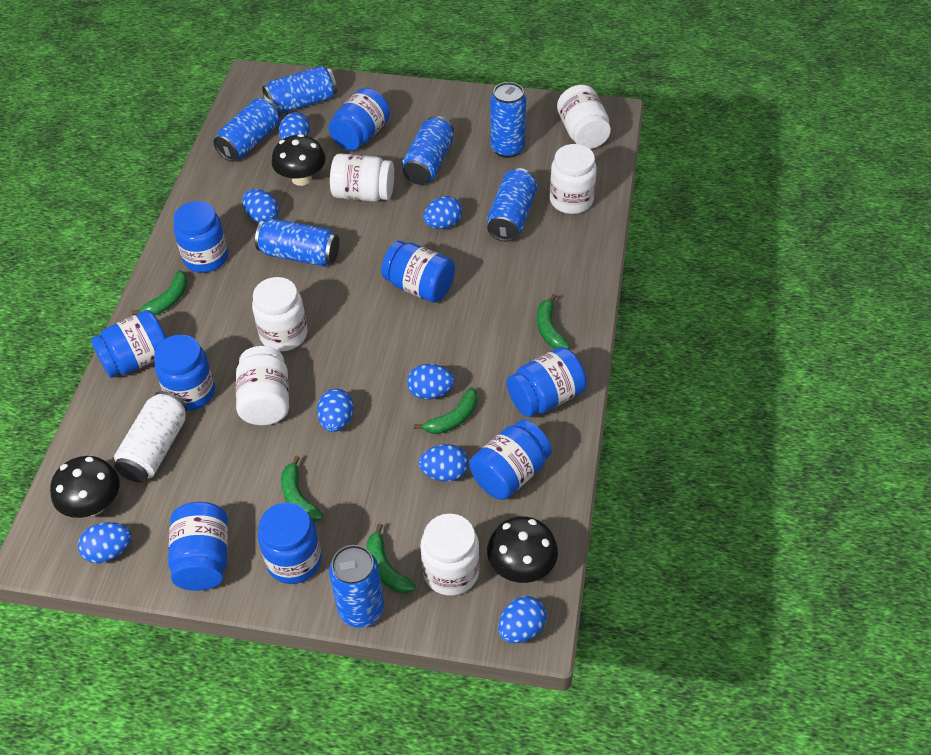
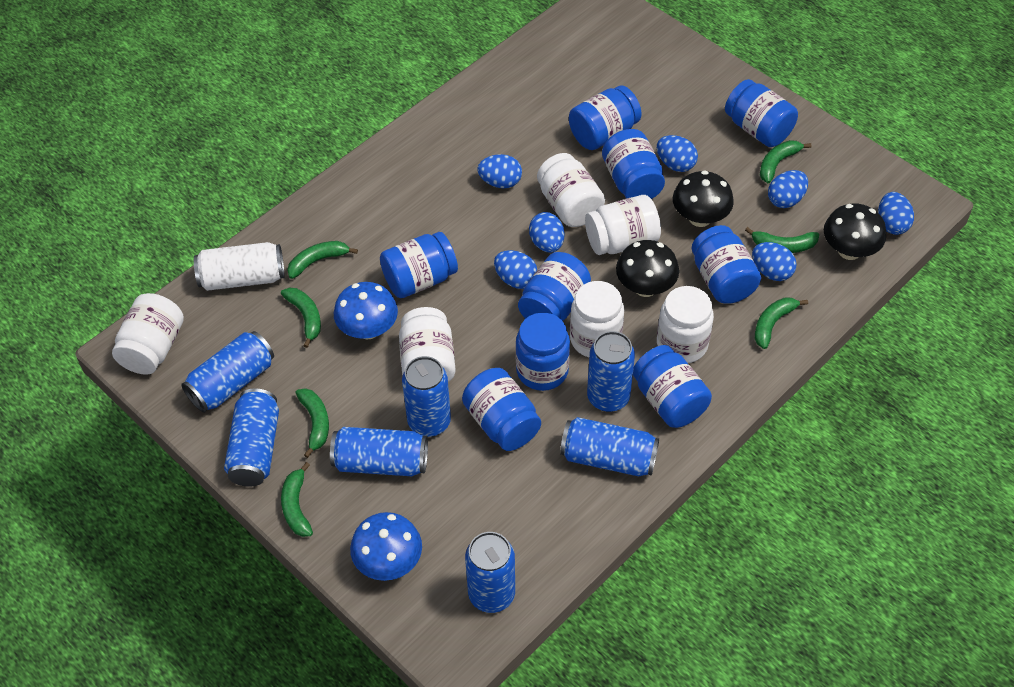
blue egg: 8 -> 7
blue mushroom: 0 -> 2
green banana: 5 -> 7

